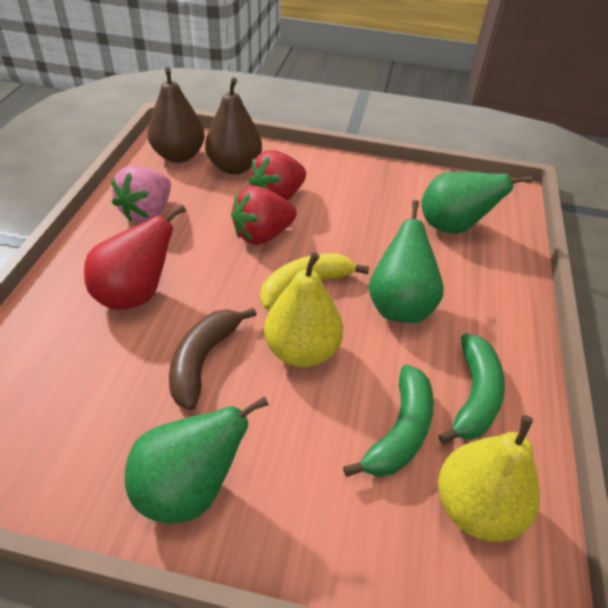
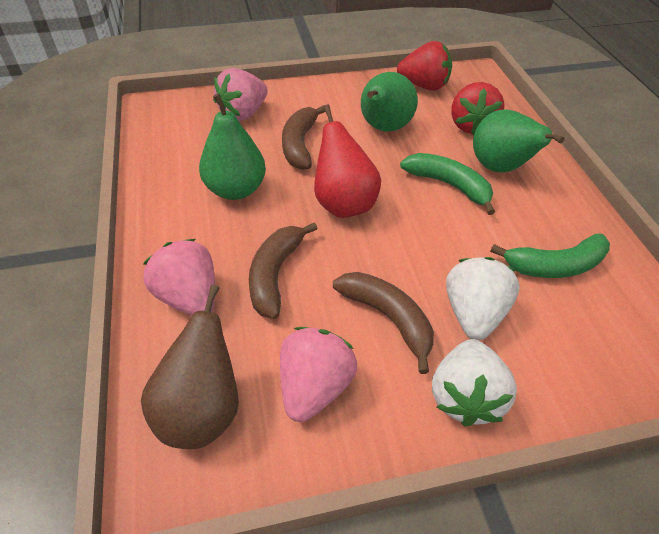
brown banana: 1 -> 3
brown pear: 2 -> 1
pink strawberry: 1 -> 3
white strawberry: 0 -> 2
yellow banana: 1 -> 0
yellow pear: 2 -> 0

